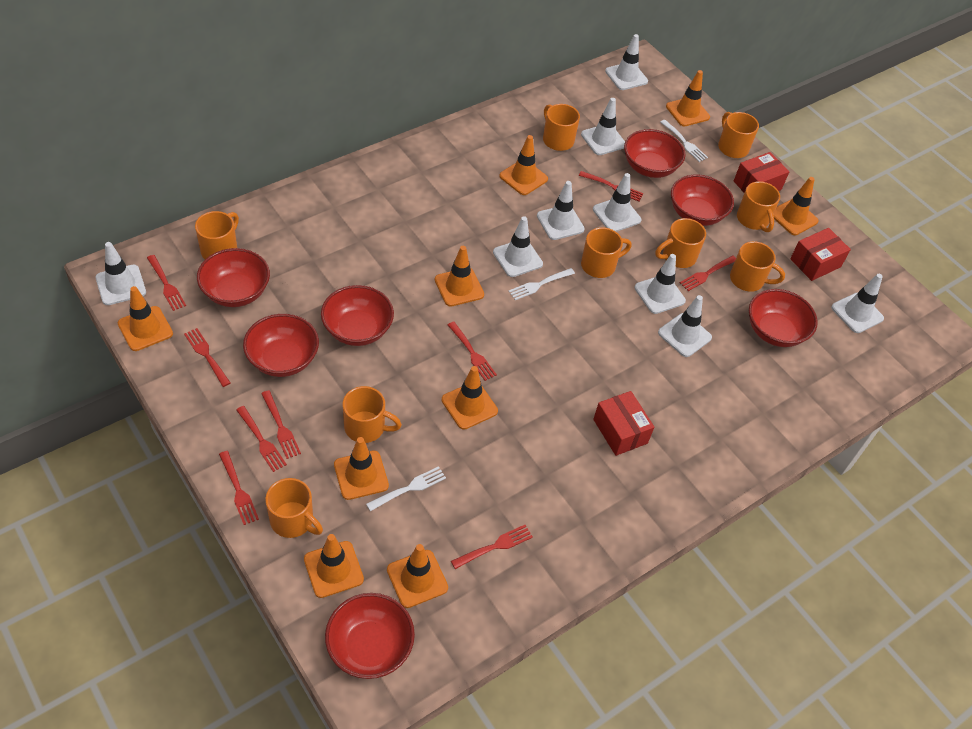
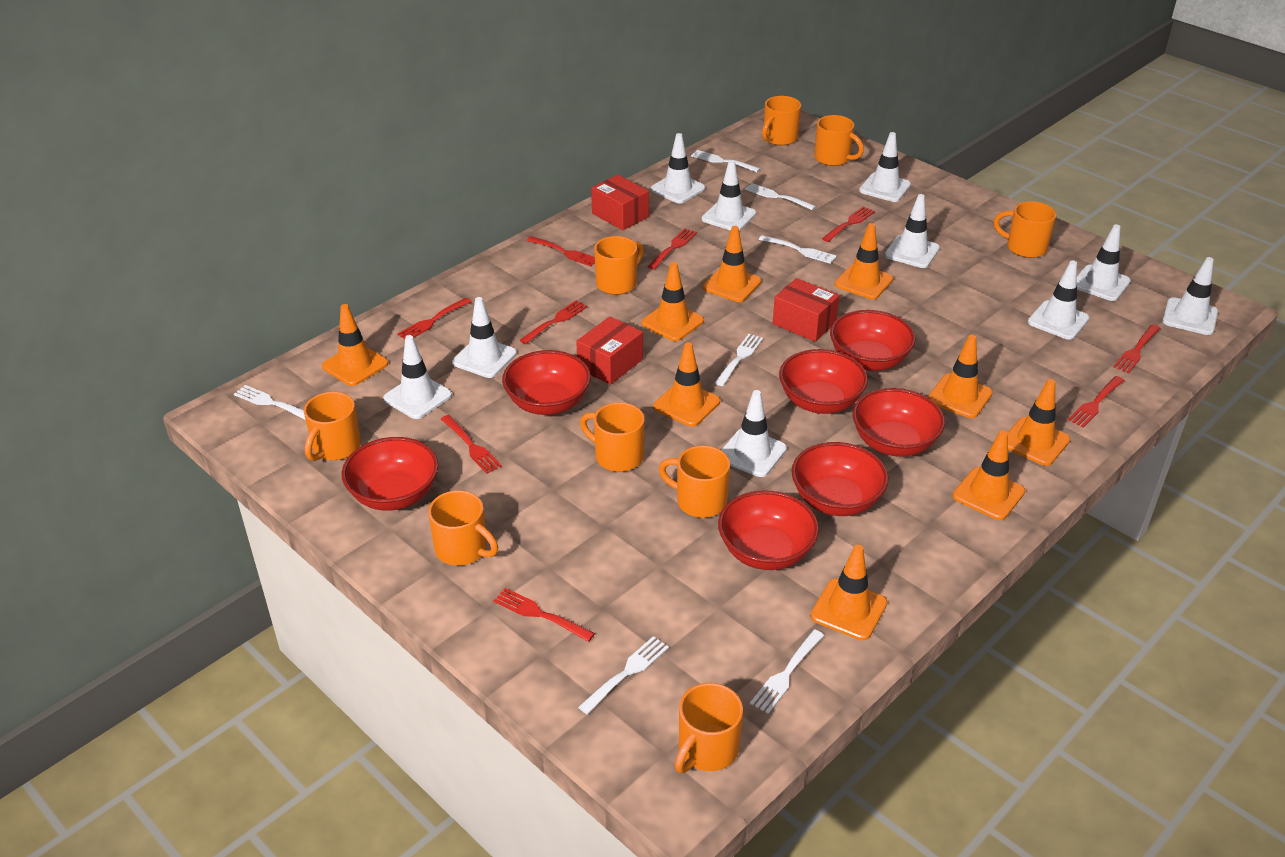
white fork: 3 -> 7
white traffic cone: 9 -> 10

